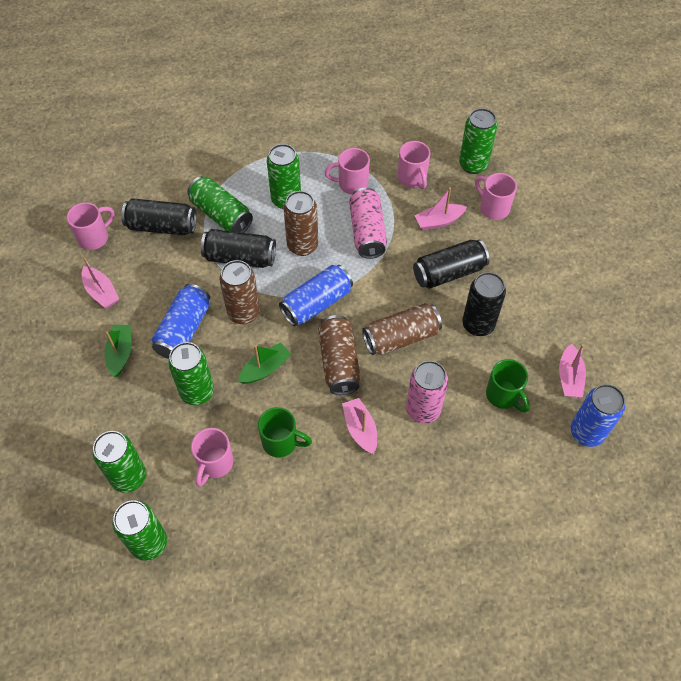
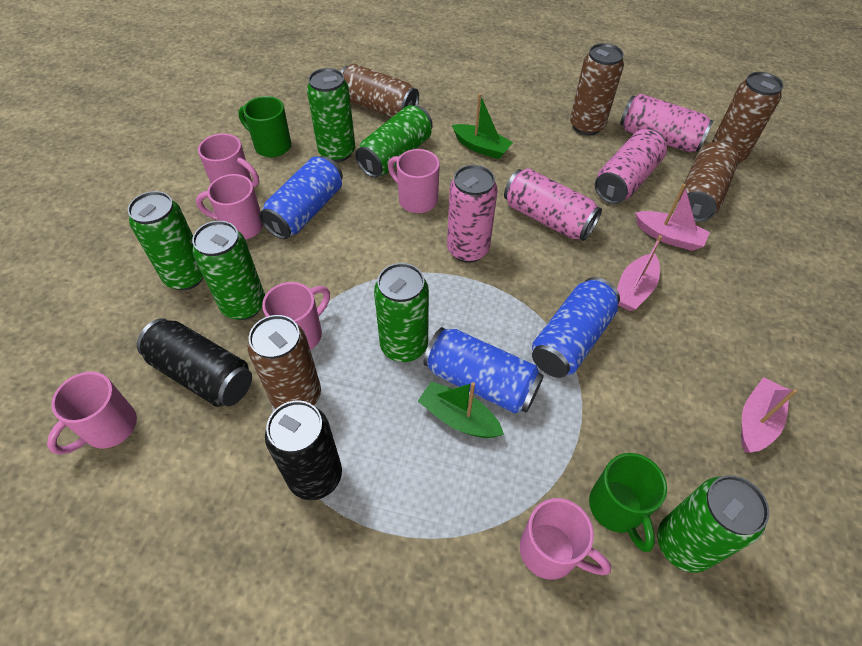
black can: 4 -> 2
brown can: 4 -> 5
pink boat: 4 -> 3
pink can: 2 -> 4
pink mug: 5 -> 6

